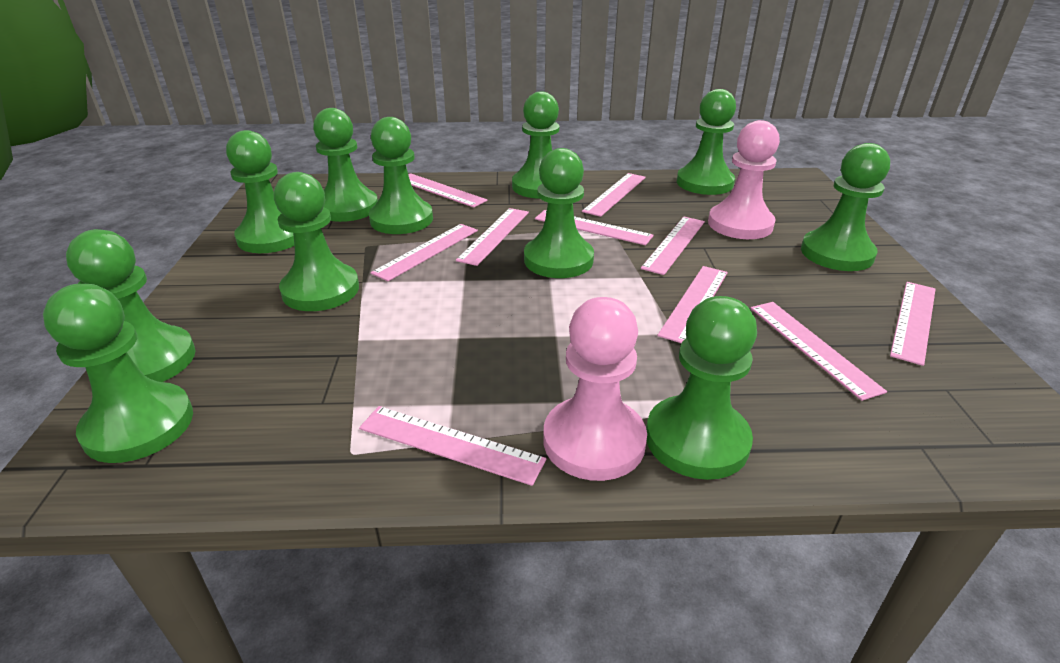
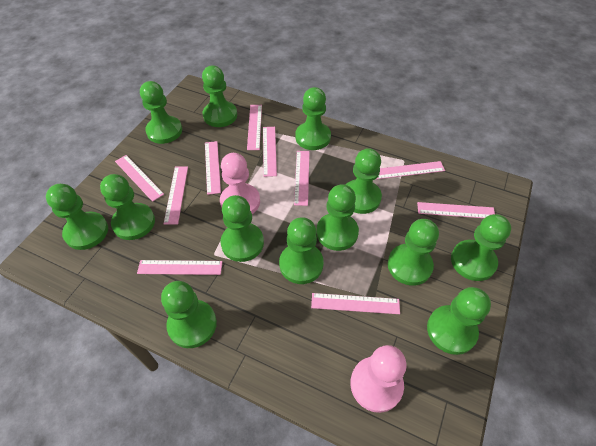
green pawn: 11 -> 13

